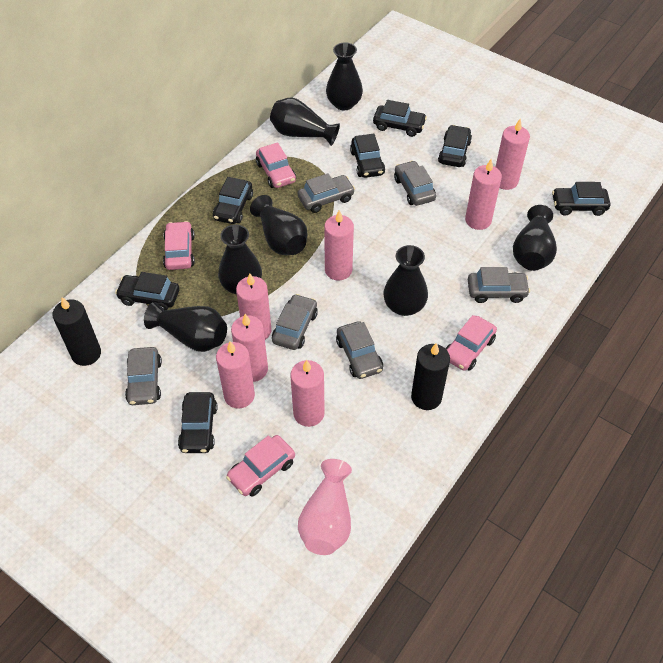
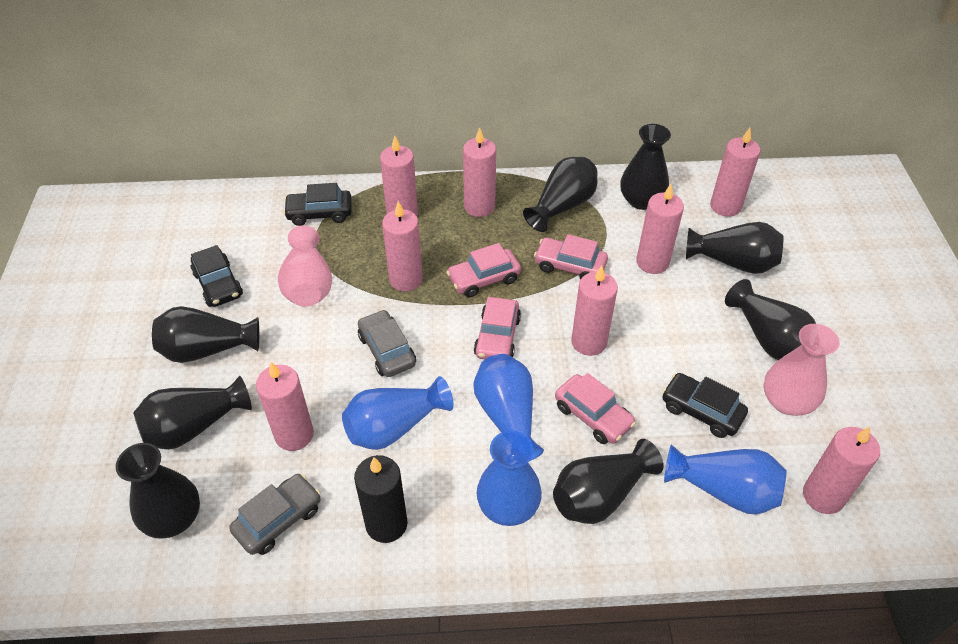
black candle: 2 -> 1
black car: 7 -> 3
black vase: 7 -> 8
blue vase: 0 -> 4
grey car: 6 -> 2
pink candle: 7 -> 8
pink vase: 1 -> 2

